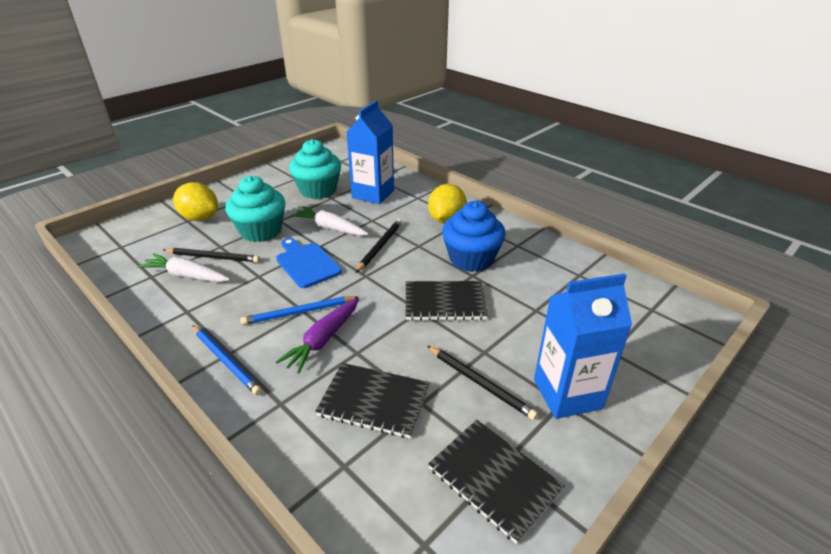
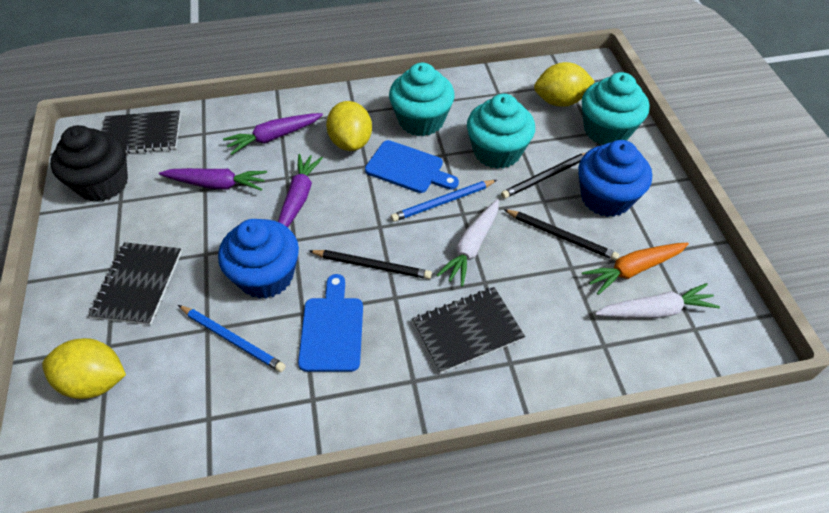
black cupcake: 0 -> 1
blue carton: 2 -> 0
blue cupcake: 1 -> 2
blue cutting board: 1 -> 2
orange carrot: 0 -> 1
purple carrot: 1 -> 3
turquoise cupcake: 2 -> 3
yellow lemon: 2 -> 3

